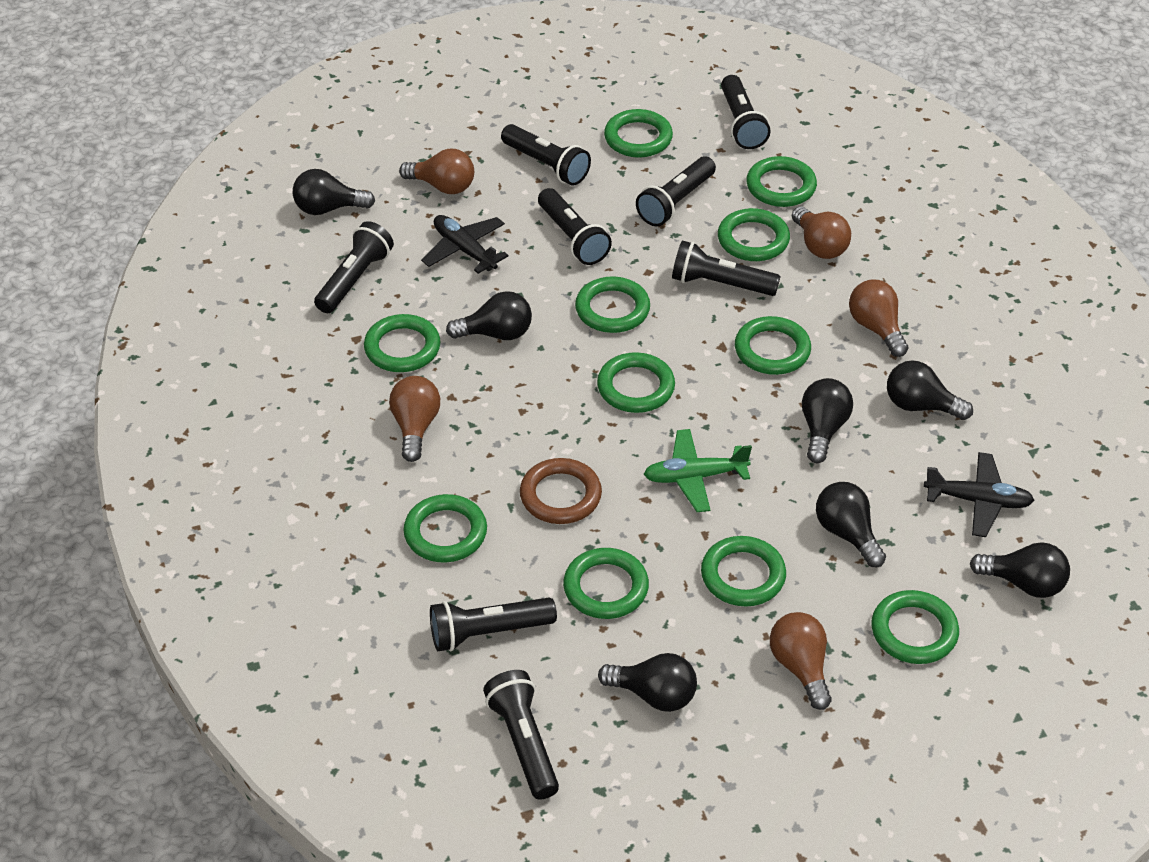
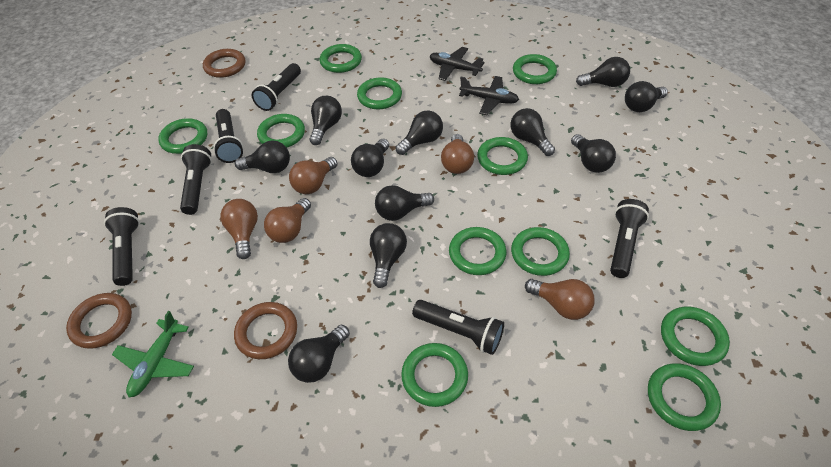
black flashlight: 8 -> 6
black light bulb: 7 -> 11
brown ring: 1 -> 3

